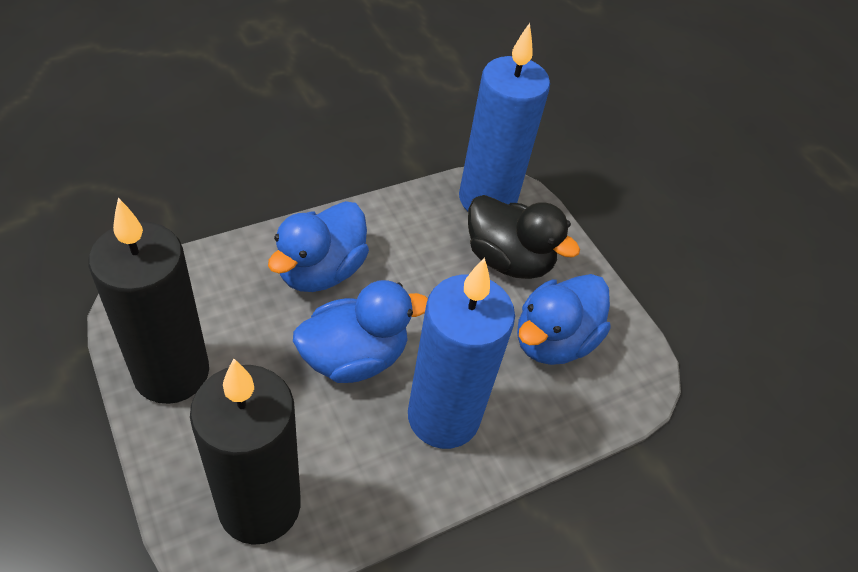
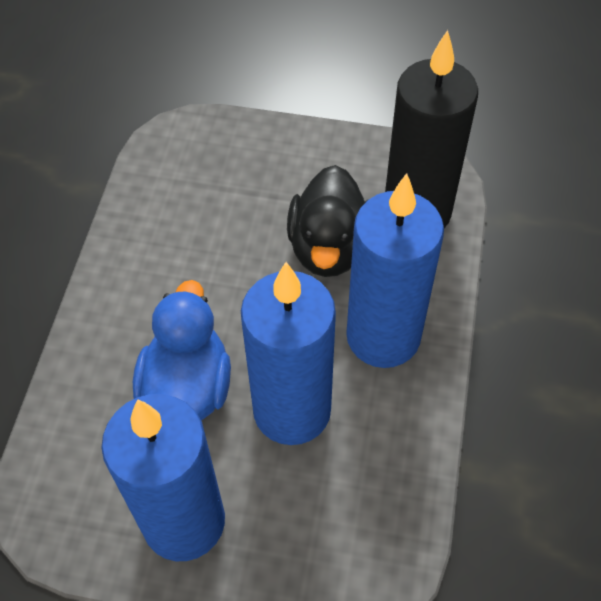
black candle: 2 -> 1
blue candle: 2 -> 3
blue duck: 3 -> 1

